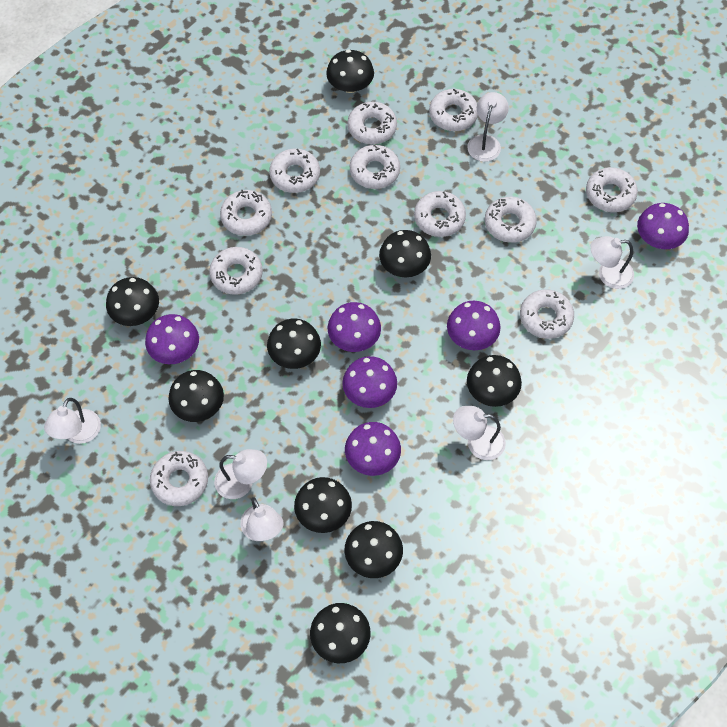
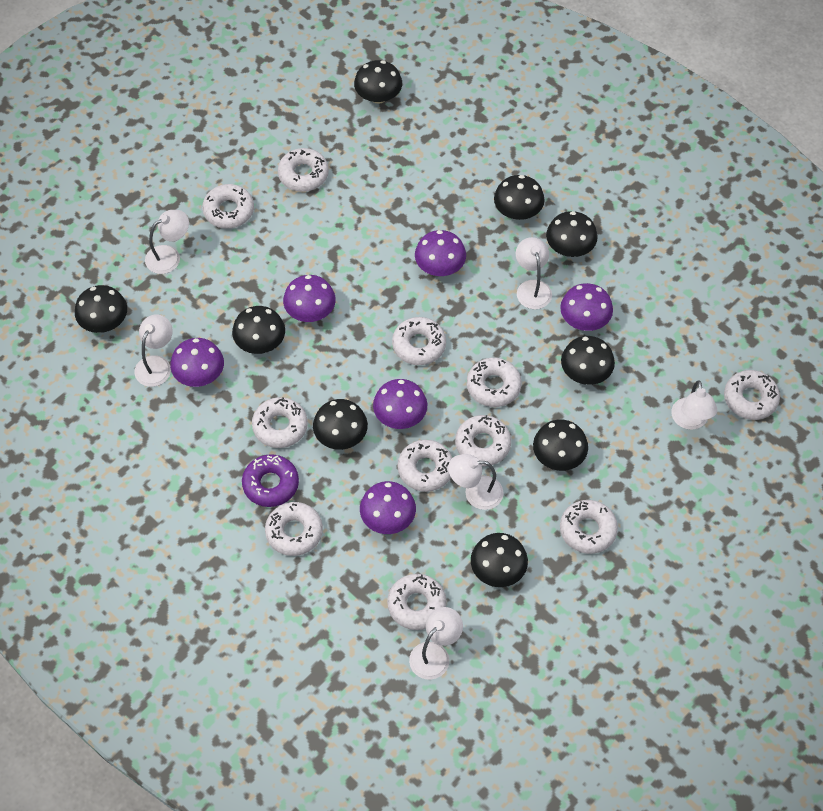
purple donut: 0 -> 1

